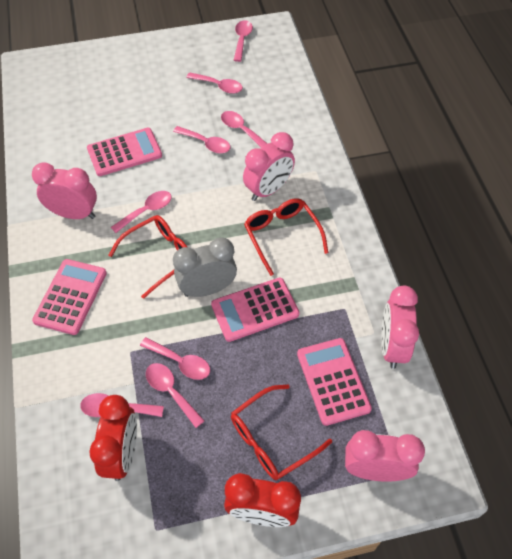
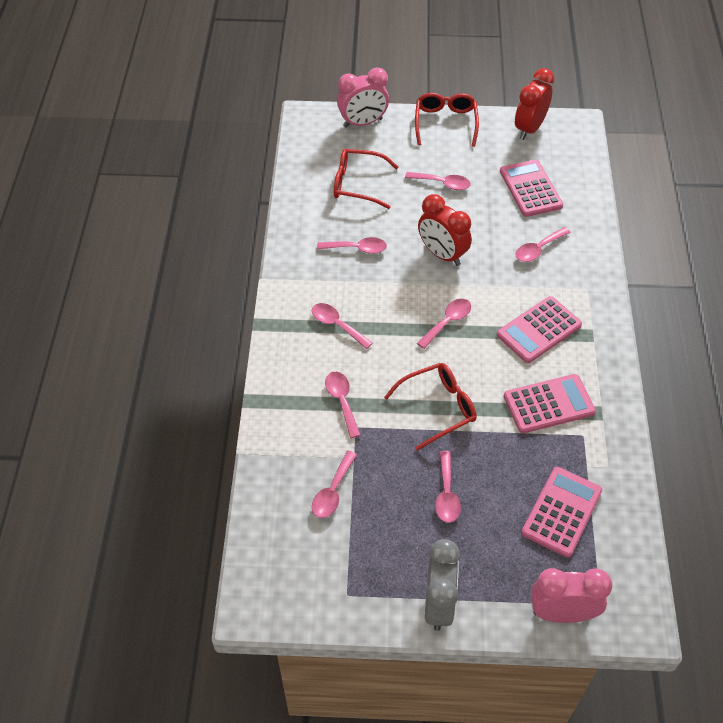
pink clock: 4 -> 2

